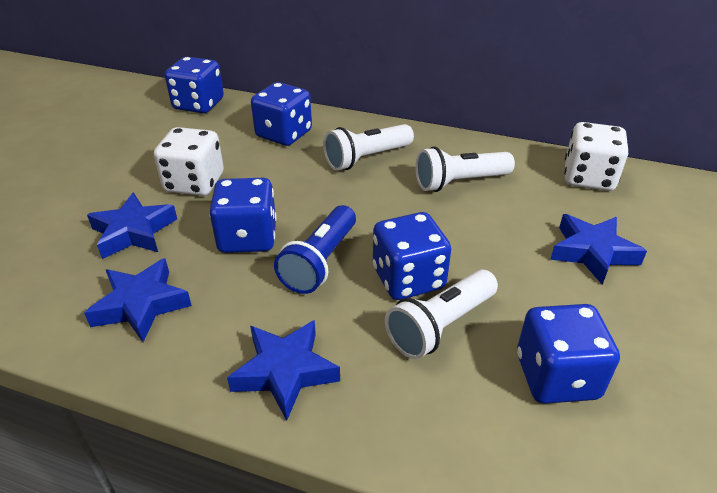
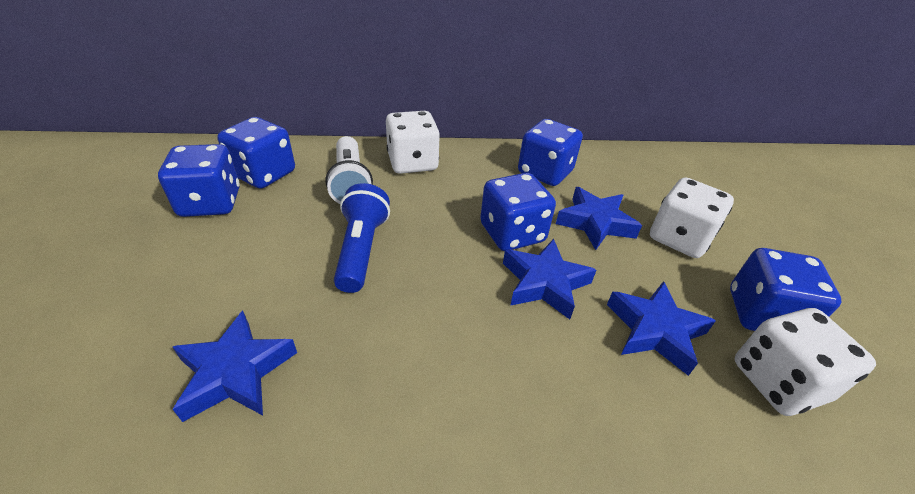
white dice: 2 -> 3
white flashlight: 3 -> 1

